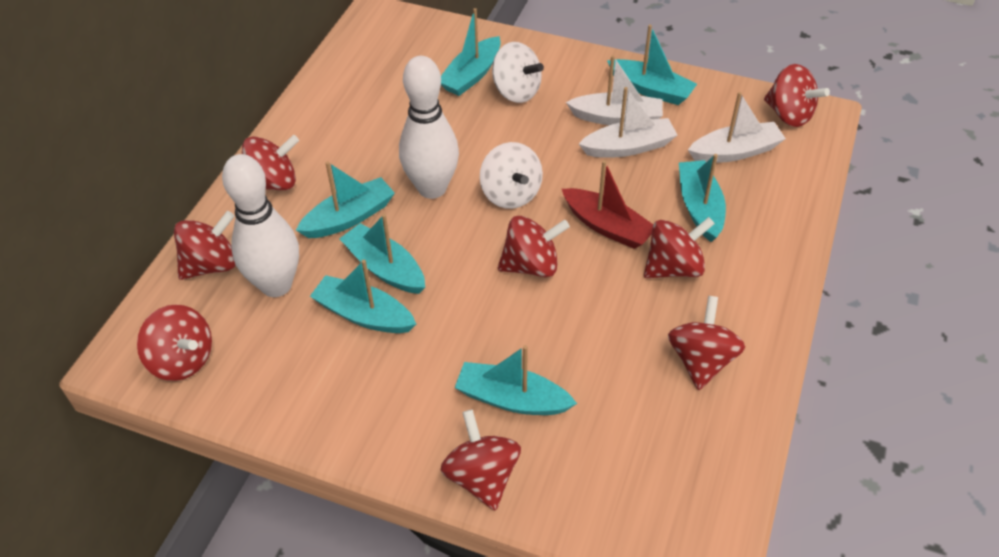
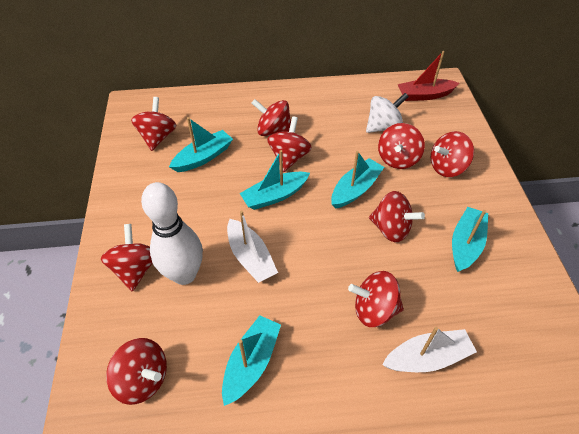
red spinning top: 8 -> 9
turquoise boat: 7 -> 5
white boat: 3 -> 2
white bowling pin: 2 -> 1
white spinning top: 2 -> 1

